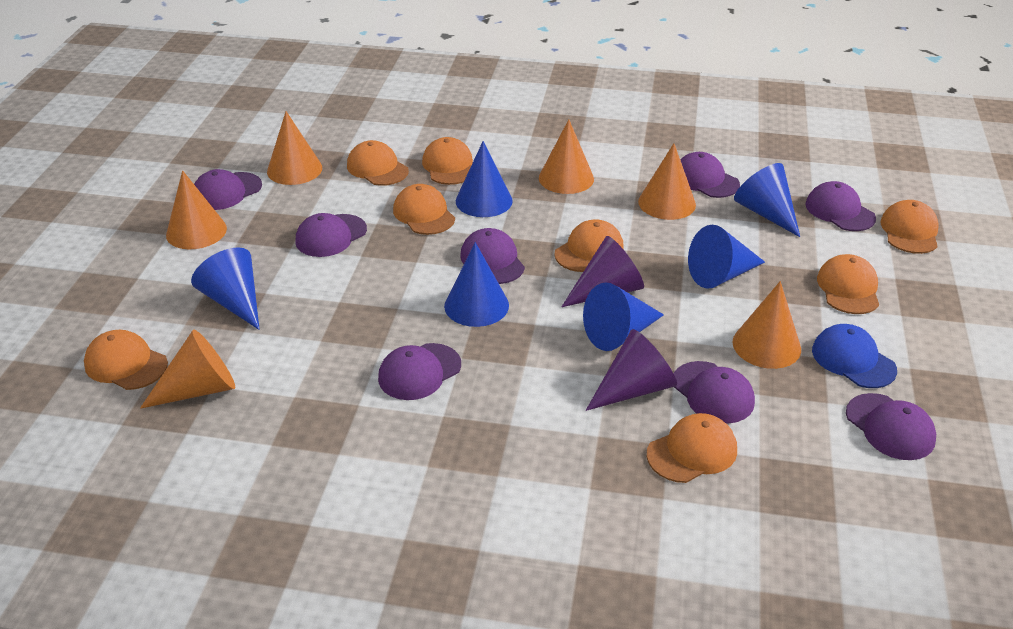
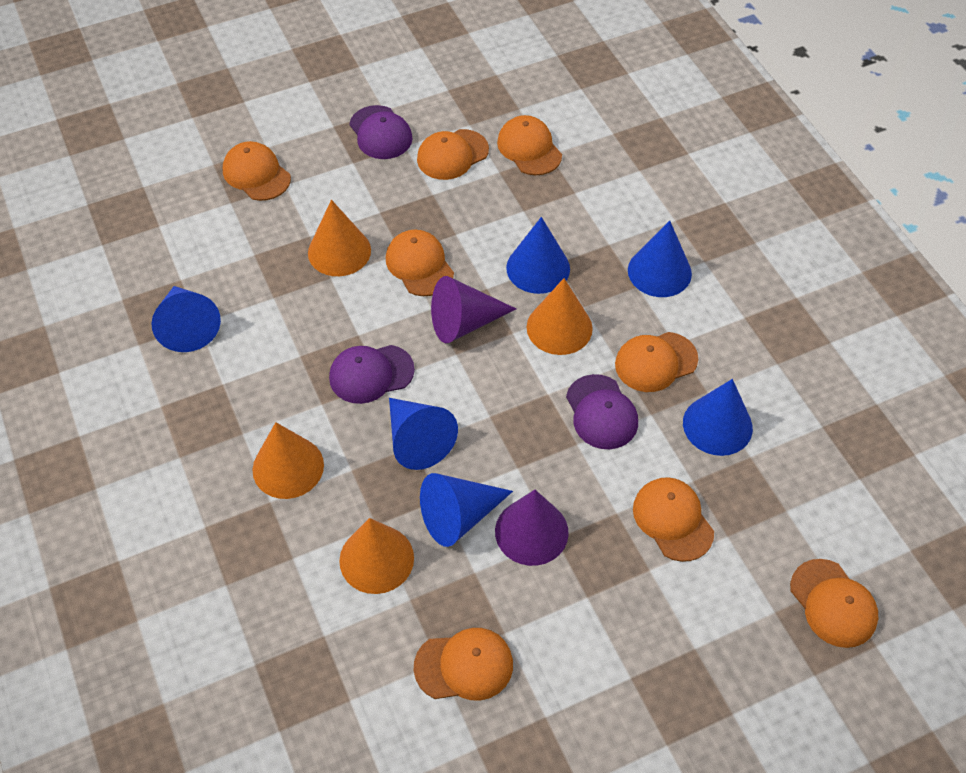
blue cap: 1 -> 0
orange cone: 6 -> 4
purple cap: 8 -> 3

